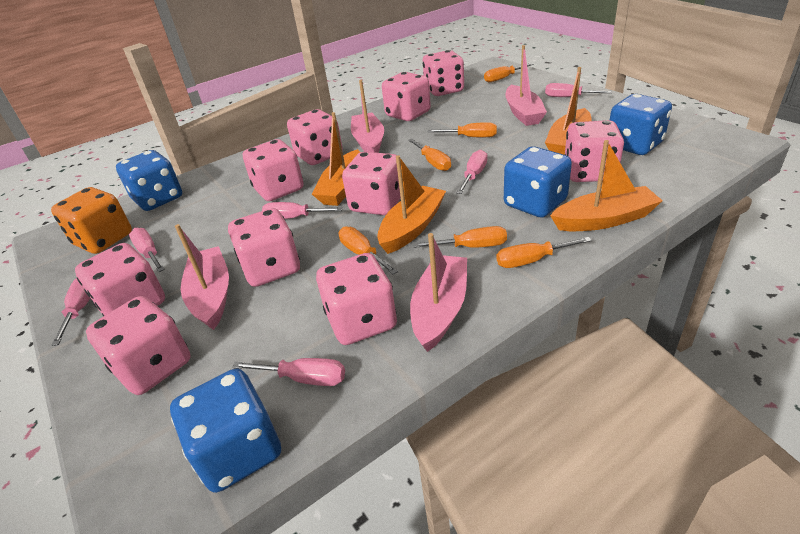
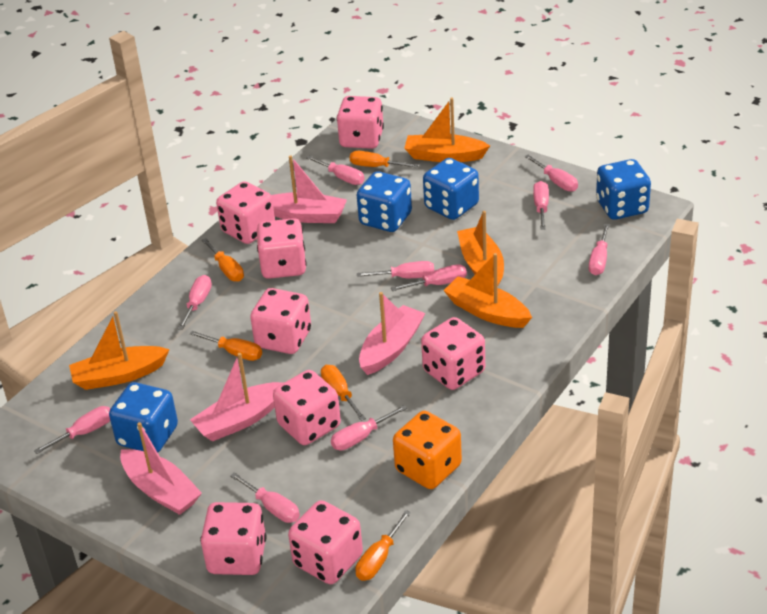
orange screwdriver: 6 -> 5
pink dice: 10 -> 8
pink screwdriver: 6 -> 10

